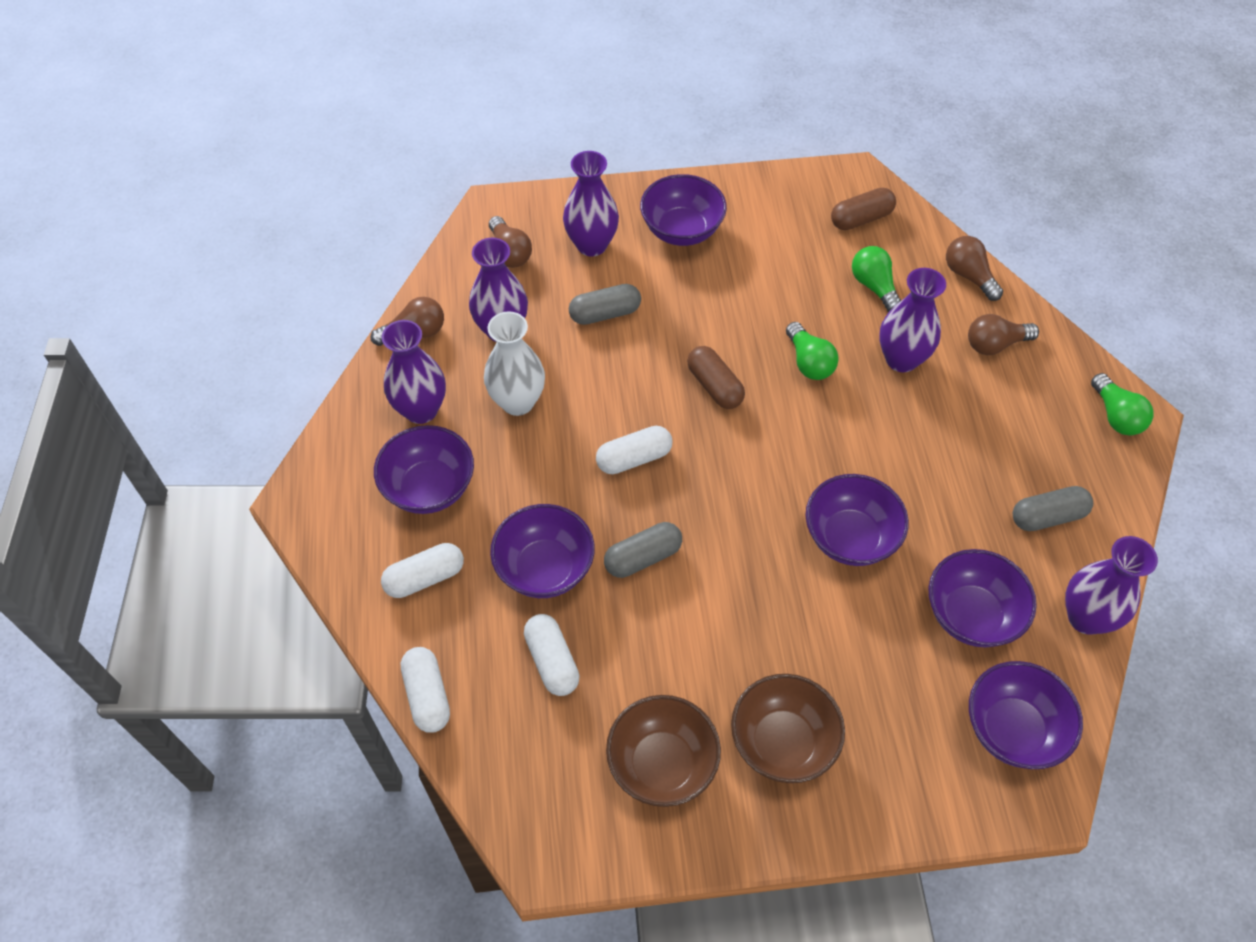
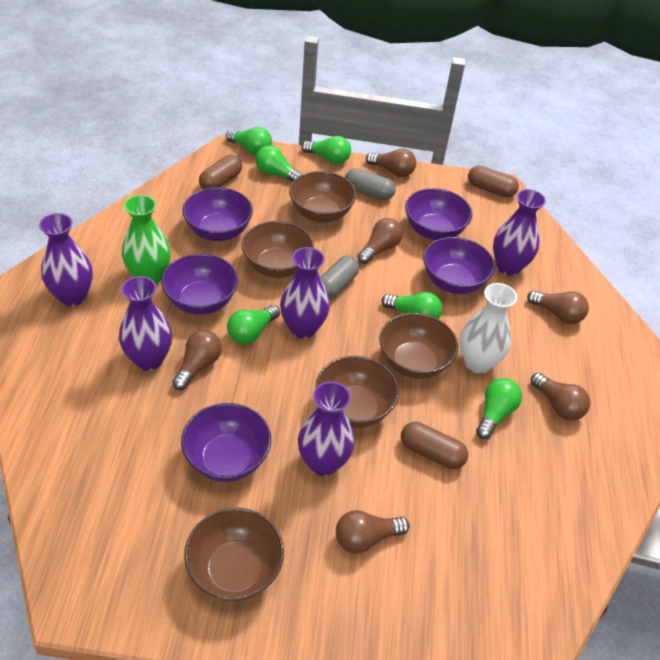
brown bowl: 2 -> 5
brown capsule: 2 -> 3
brown light bulb: 4 -> 6
green light bulb: 3 -> 6
green vase: 0 -> 1
grey capsule: 3 -> 2
purple bowl: 6 -> 5
white capsule: 4 -> 0

